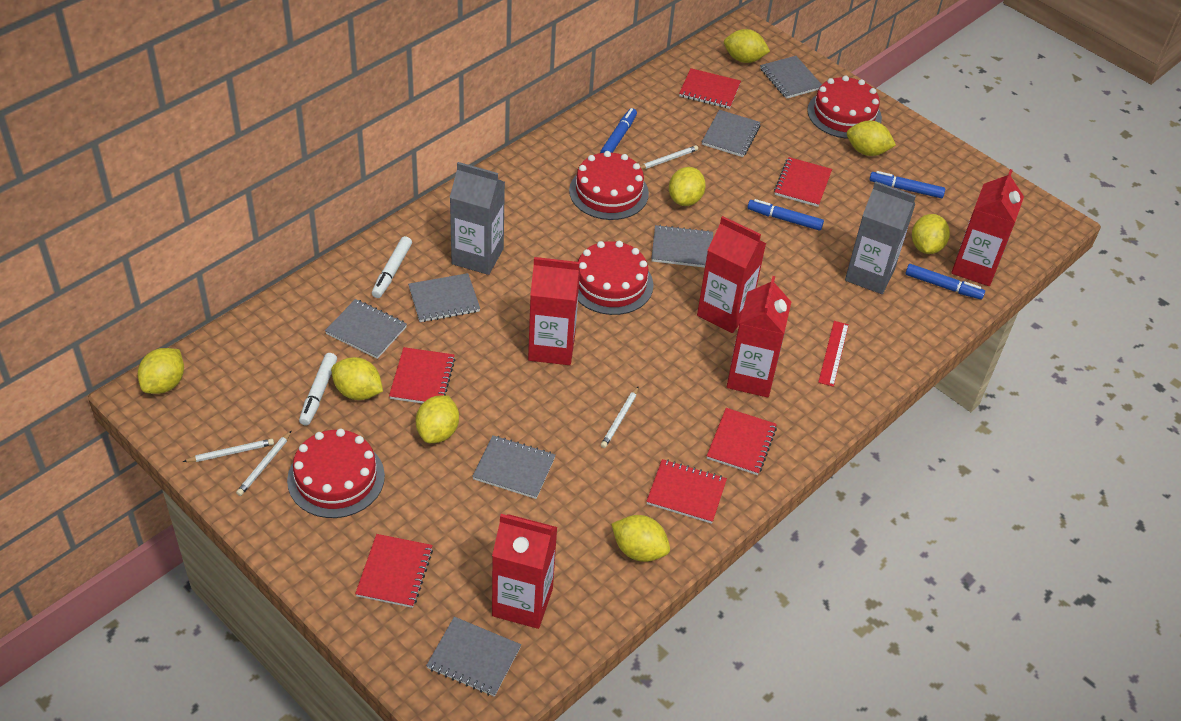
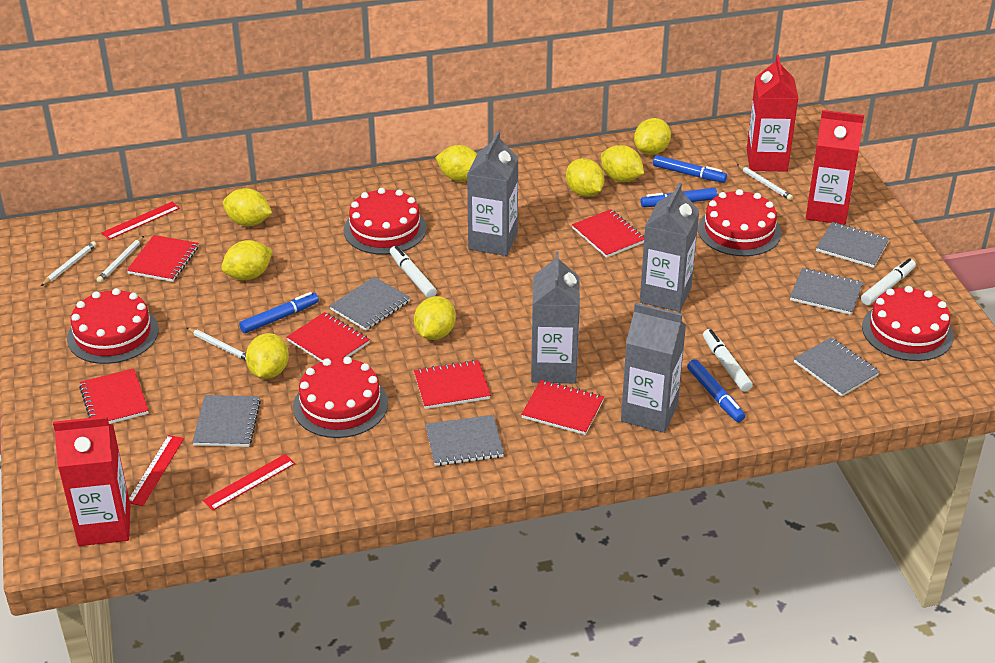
grey carton: 2 -> 4
grey notebook: 7 -> 6
red cake: 4 -> 5
red carton: 5 -> 3
red ruler: 1 -> 3
white marker: 2 -> 3

